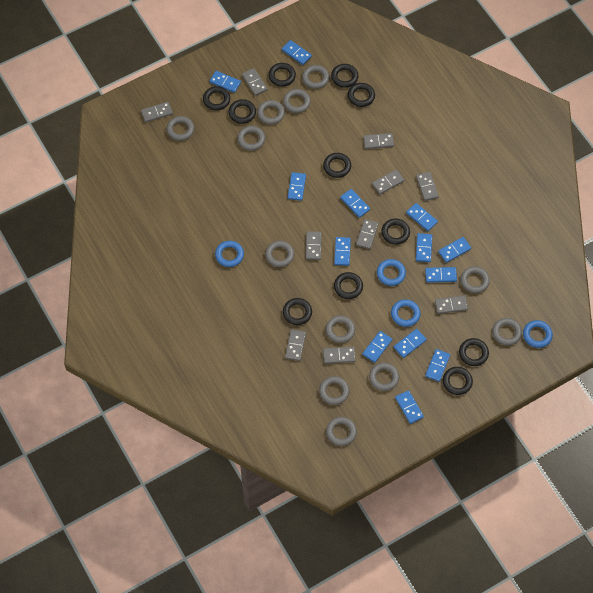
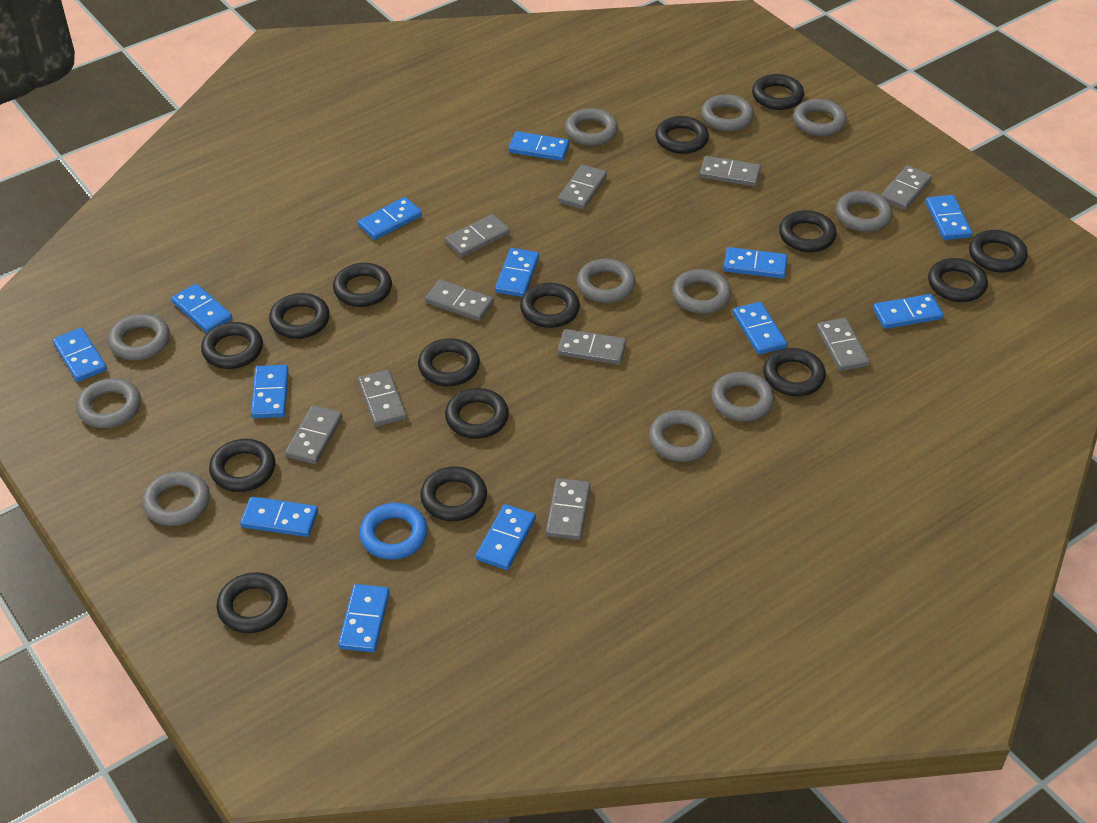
black ring: 11 -> 15
blue ring: 4 -> 1
grey ring: 12 -> 11

